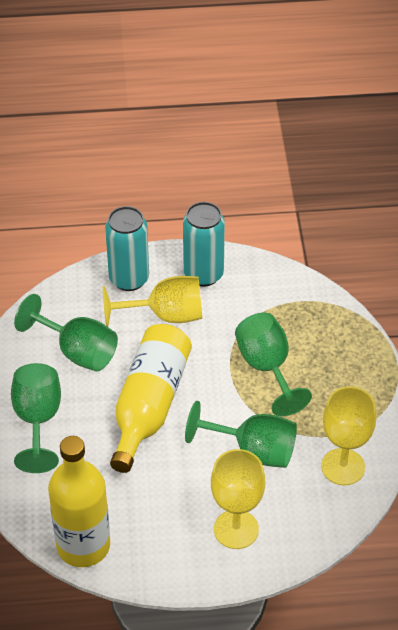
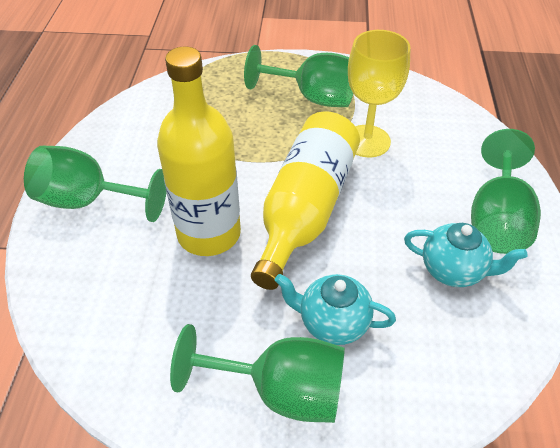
turquoise can: 2 -> 0
turquoise teapot: 0 -> 2
yellow goblet: 3 -> 1

